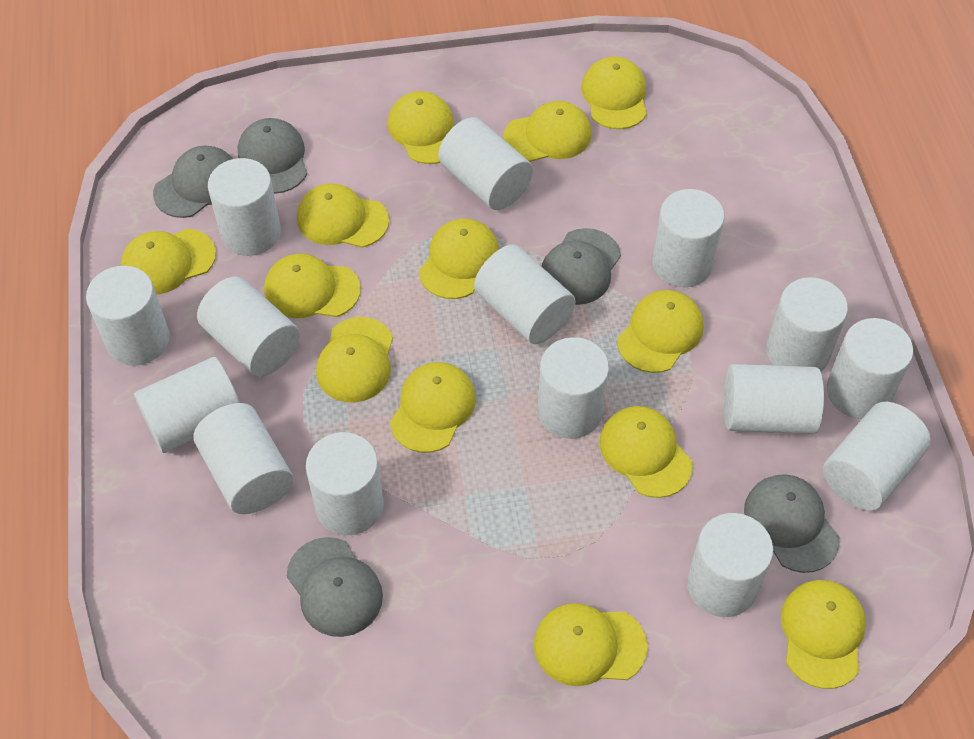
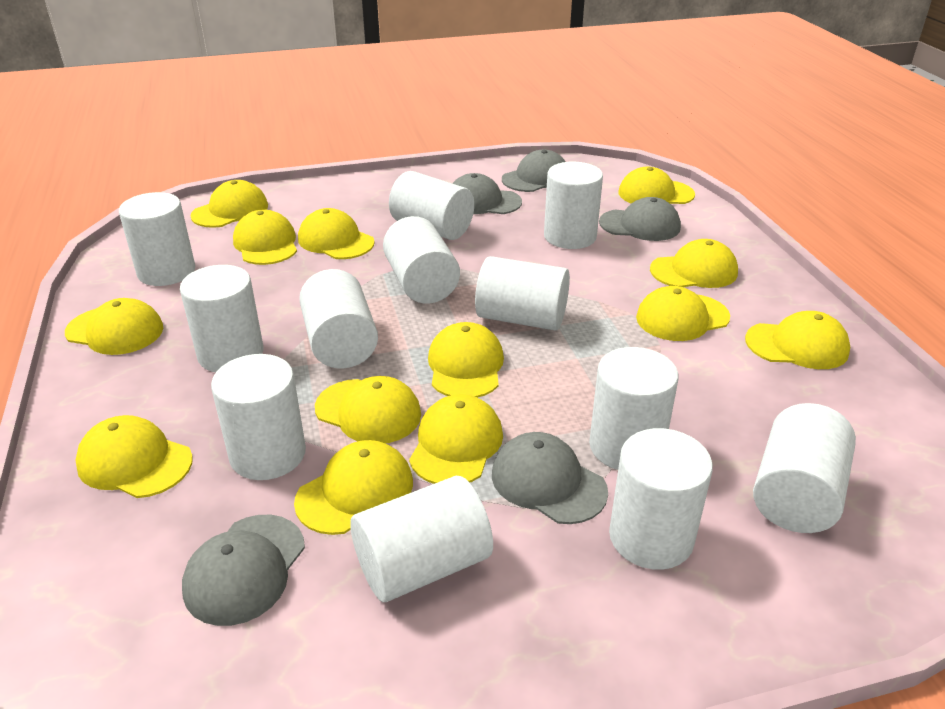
white cylinder: 15 -> 12

